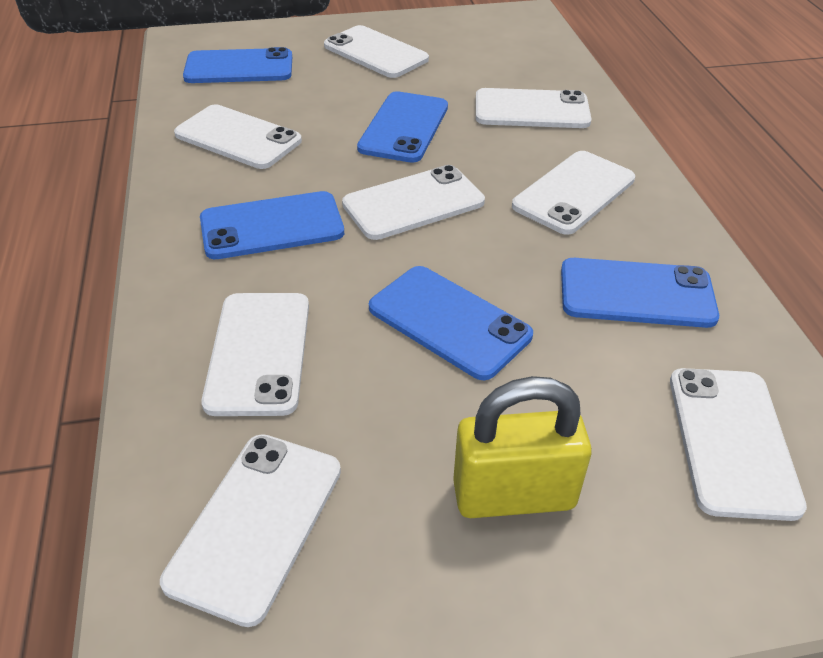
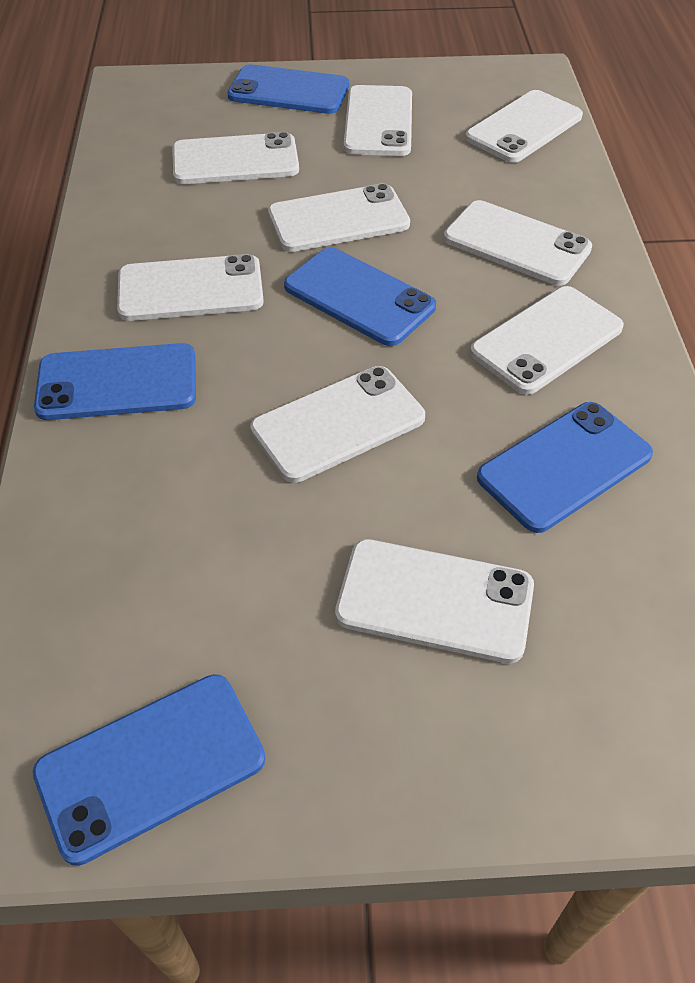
white phone: 8 -> 9
yellow padlock: 1 -> 0

